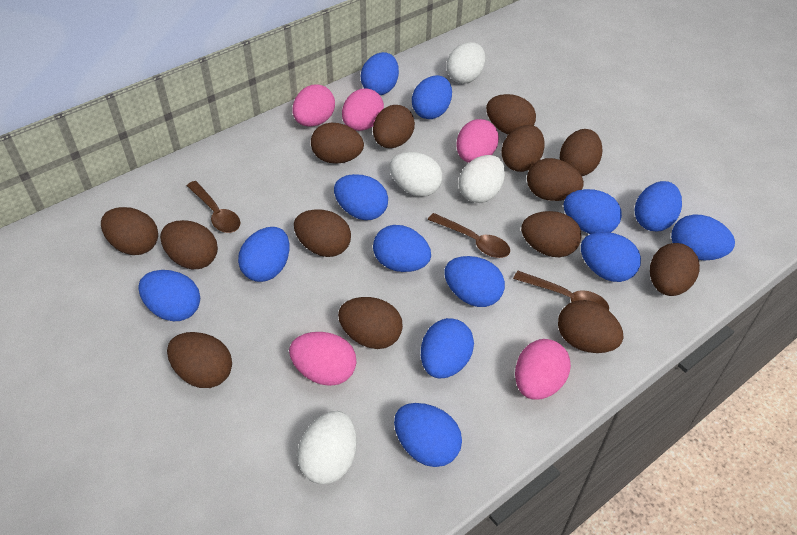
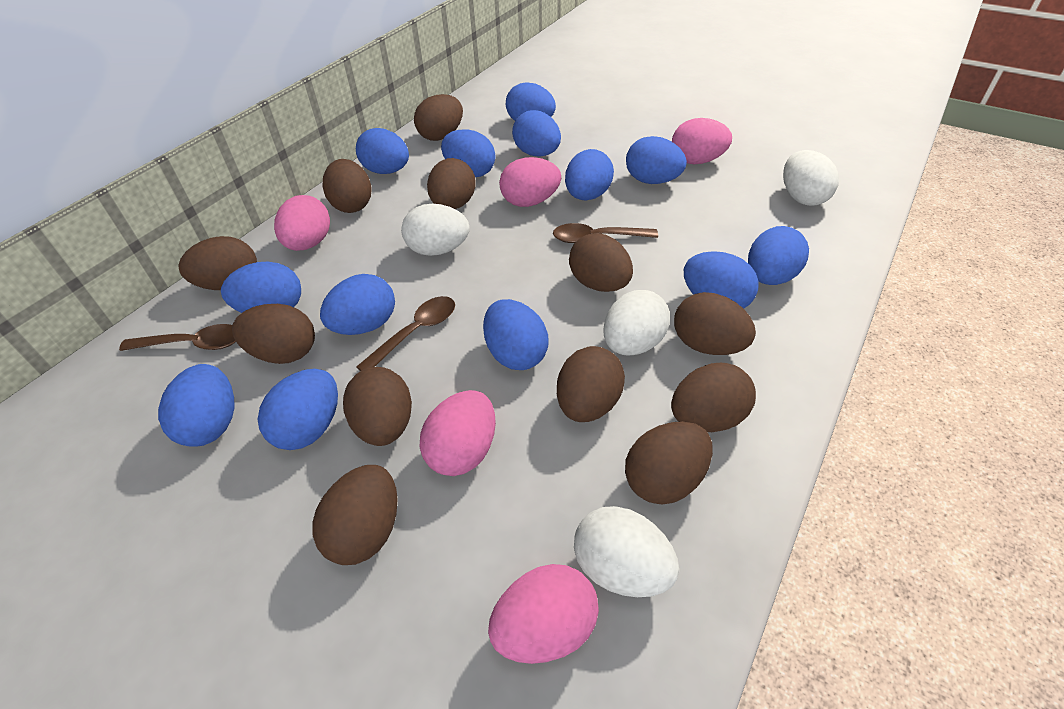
brown egg: 14 -> 12

